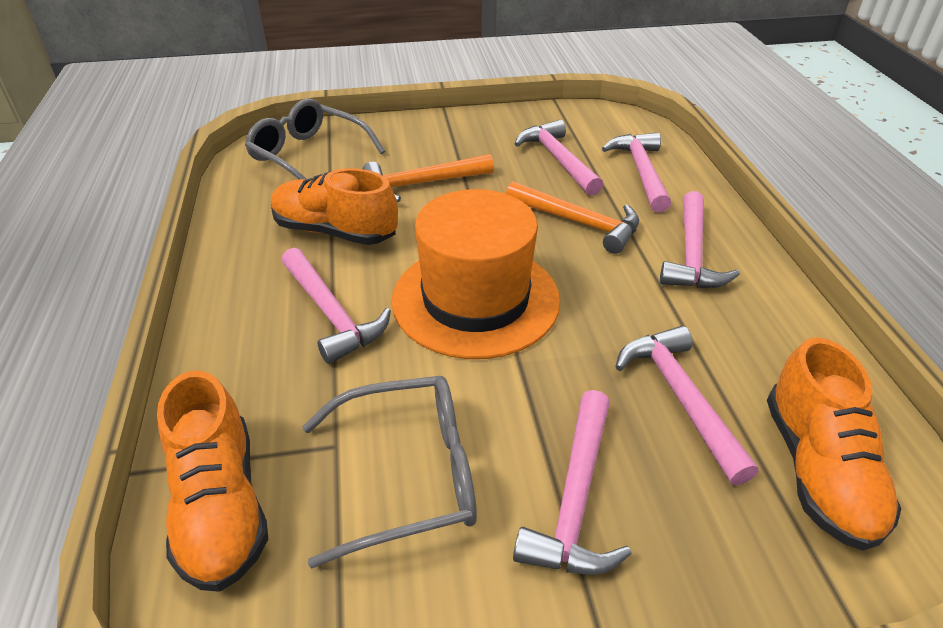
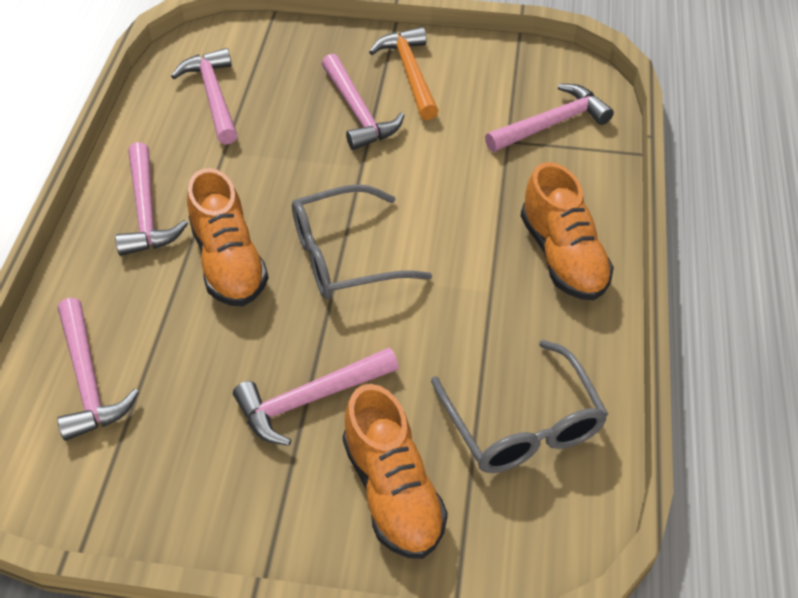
orange hammer: 2 -> 1
orange hat: 1 -> 0

